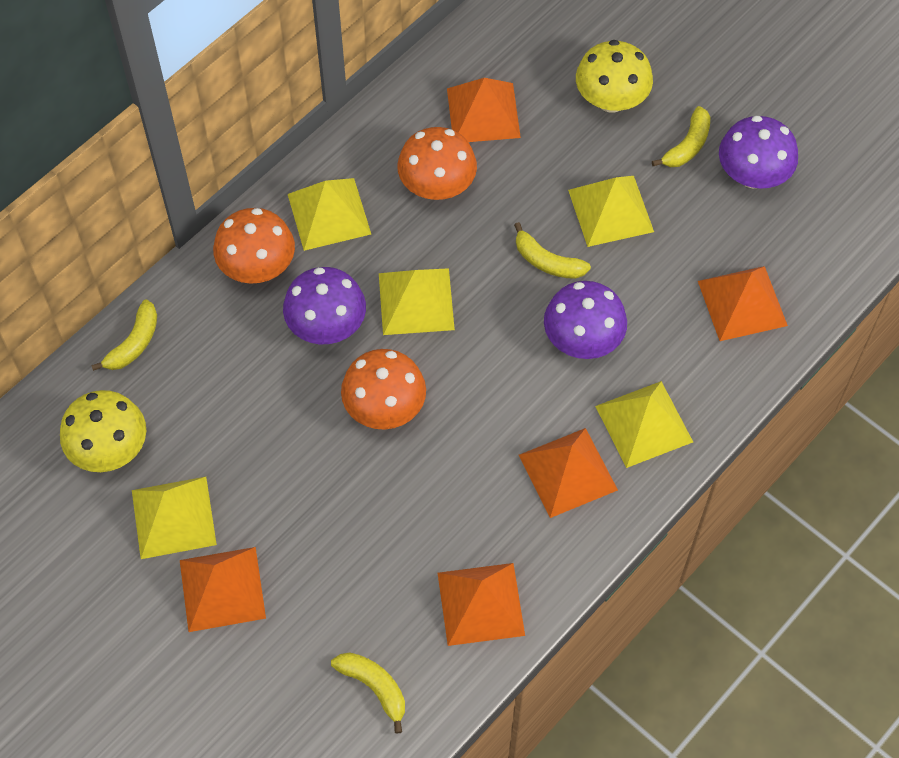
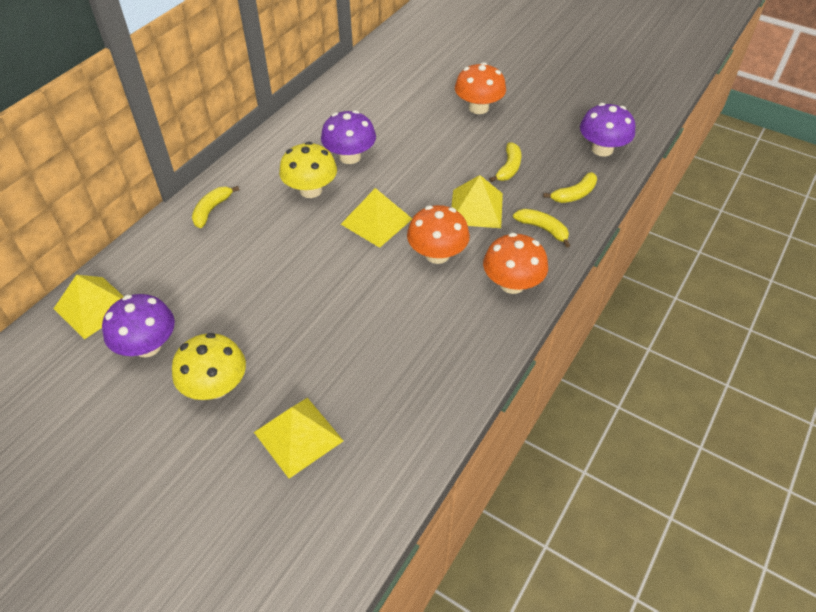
orange pyramid: 5 -> 0
yellow pyramid: 5 -> 4

